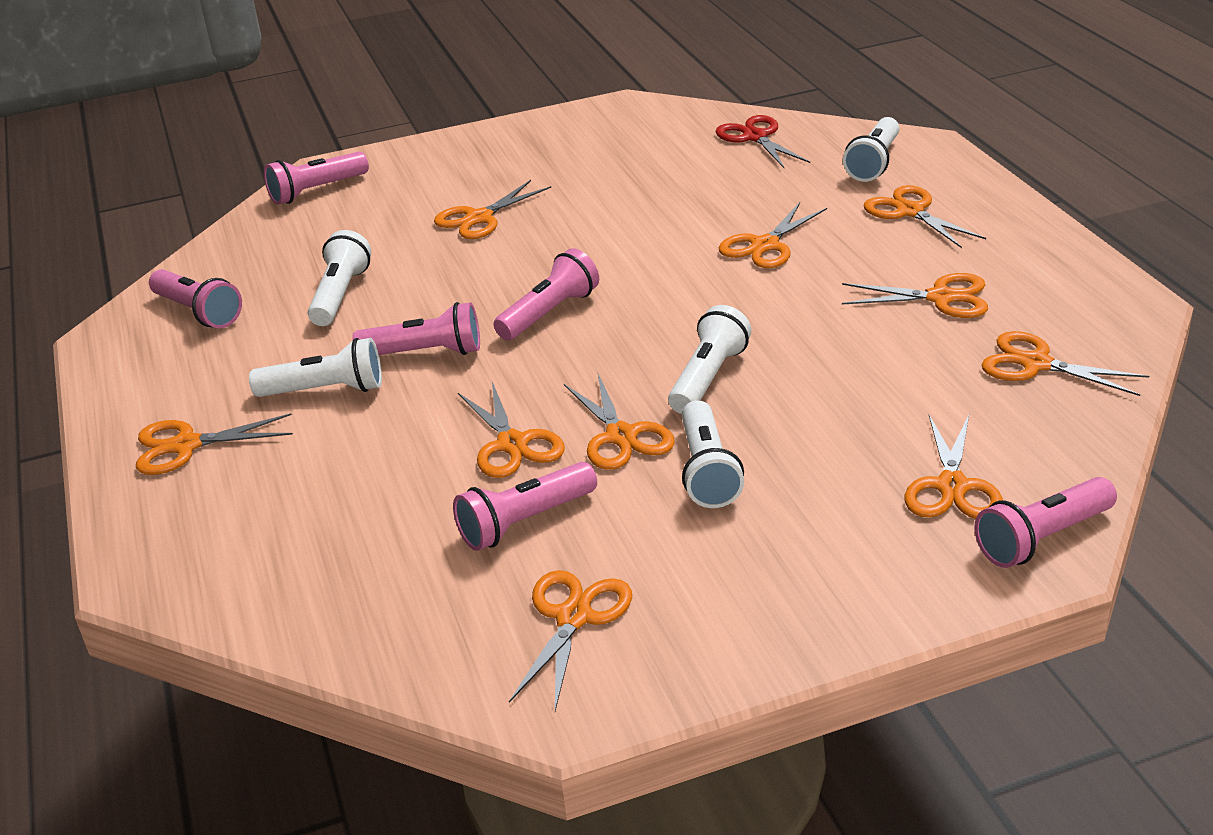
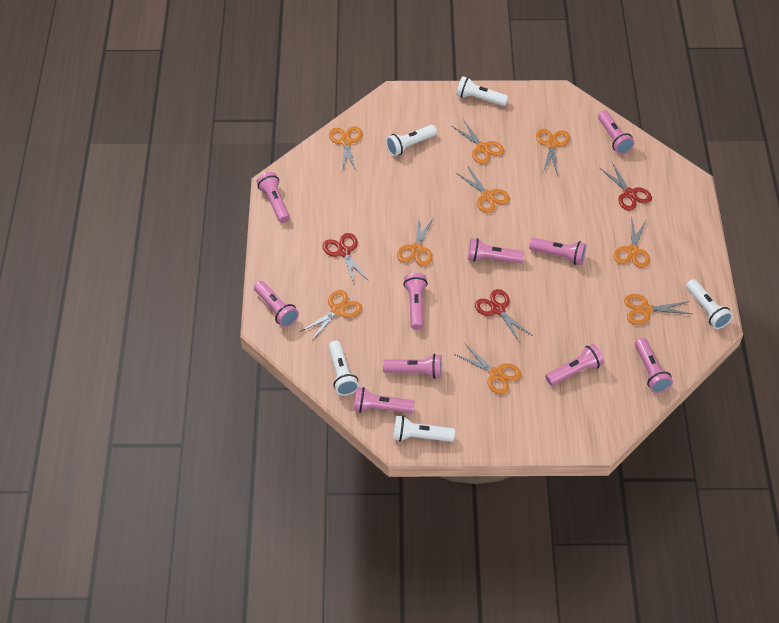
orange scissors: 10 -> 9
pink flashlight: 6 -> 10
red scissors: 1 -> 3

